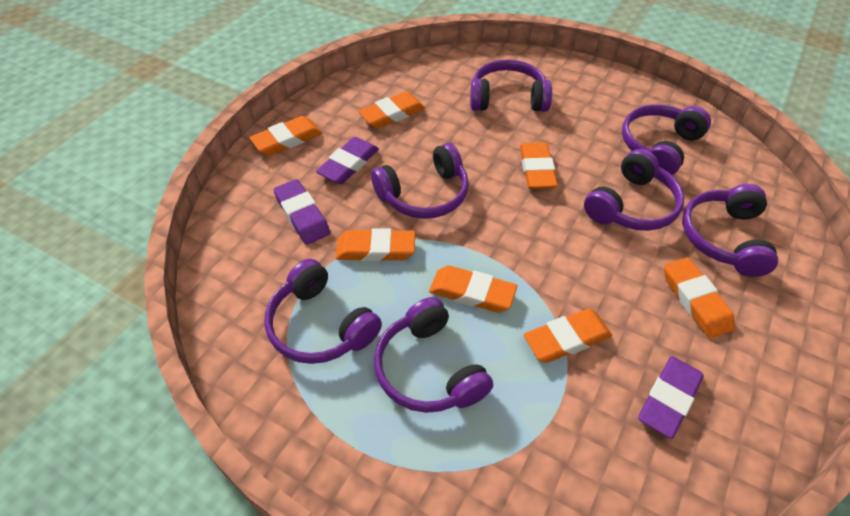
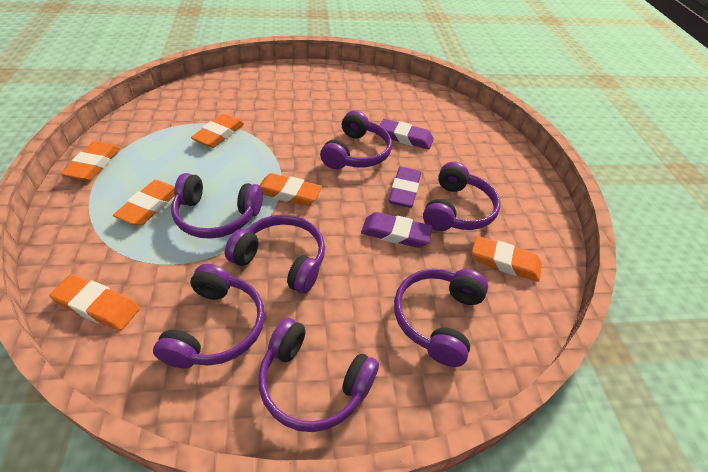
orange eraser: 7 -> 6

